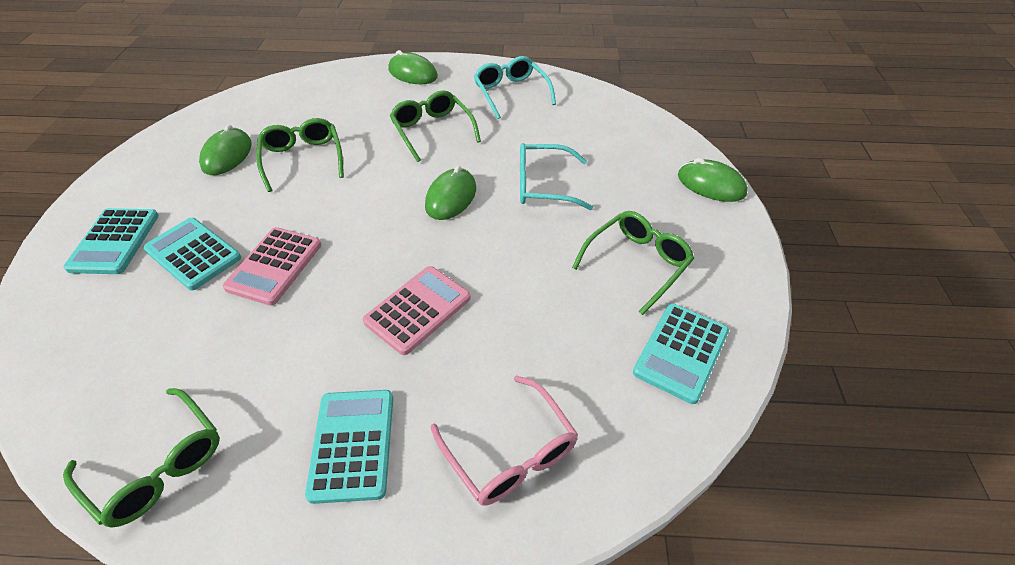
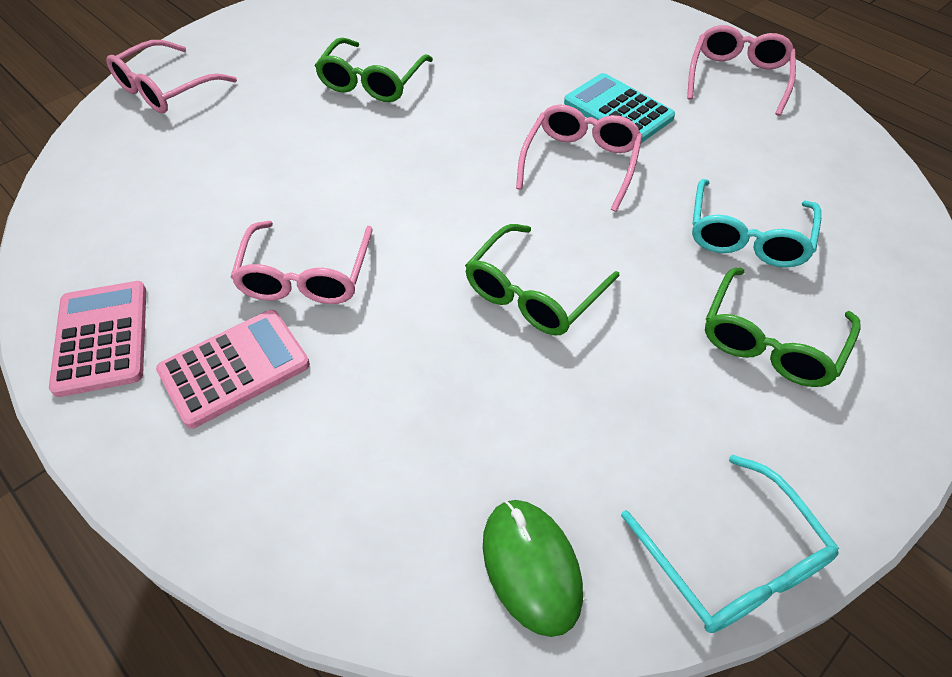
green glasses: 4 -> 3
green mouse: 4 -> 1
pink glasses: 1 -> 4
turquoise calculator: 4 -> 1

